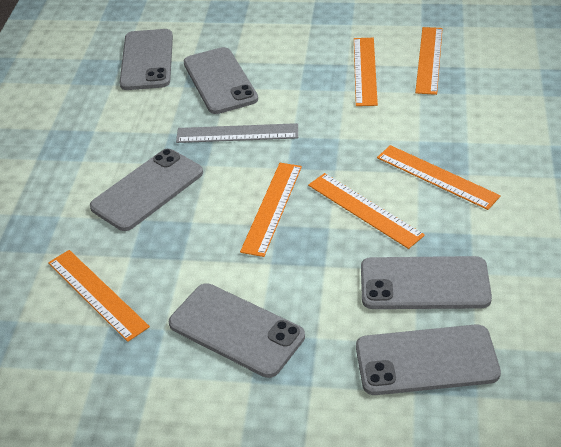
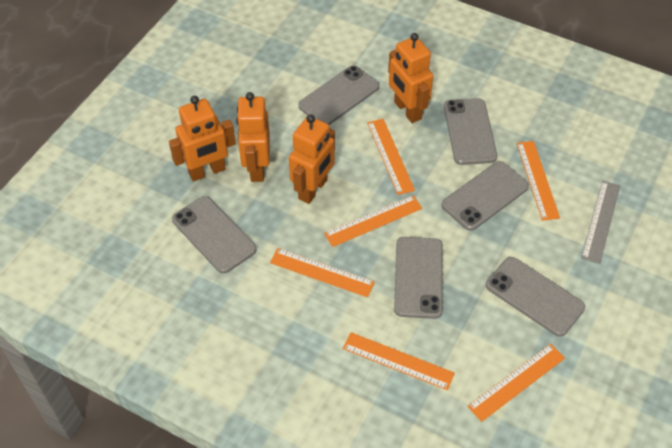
orange robot: 0 -> 4

